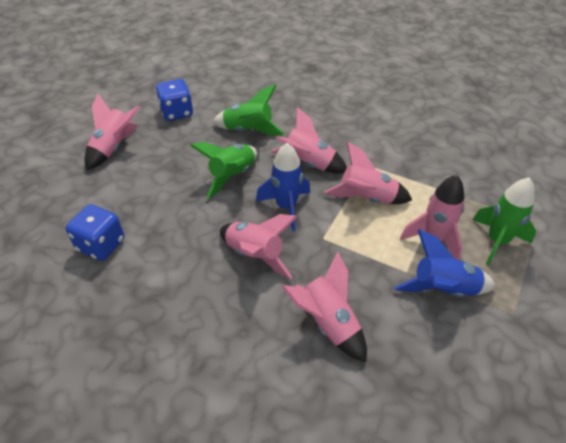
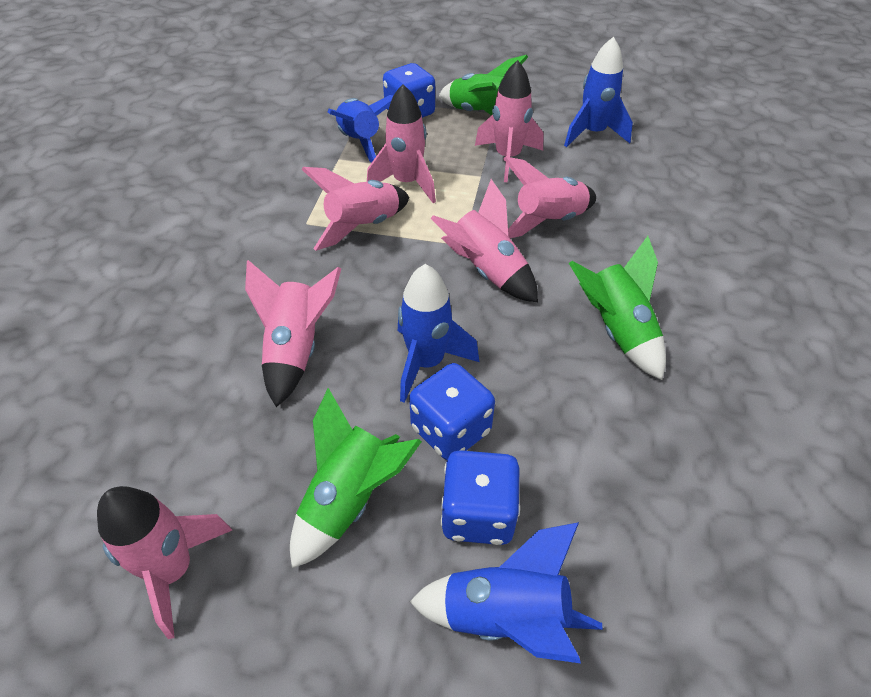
blue dice: 2 -> 3
blue rocket: 2 -> 4
pink rocket: 6 -> 7

